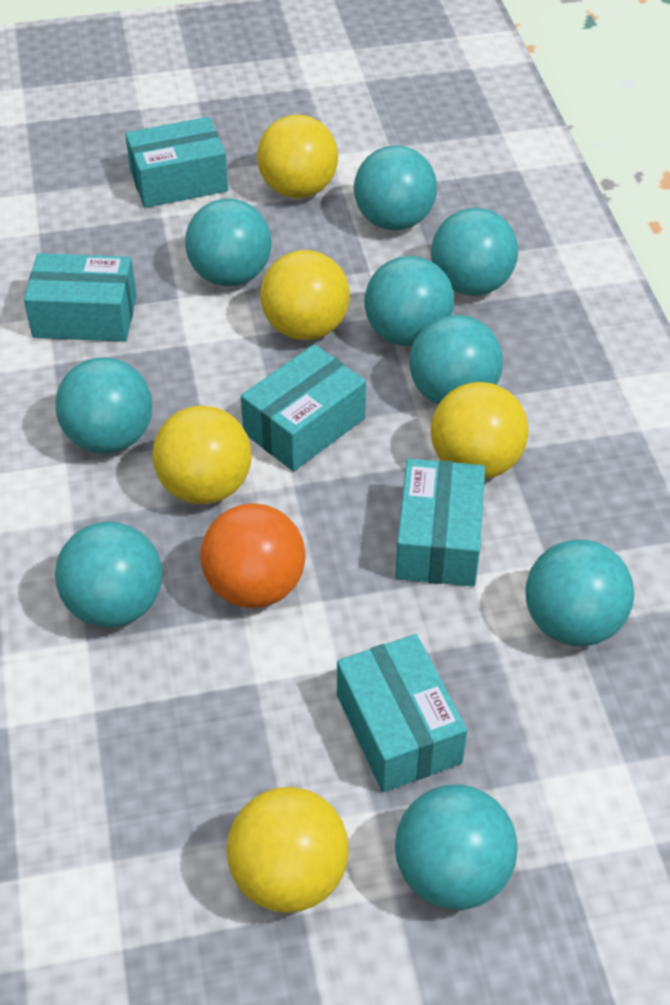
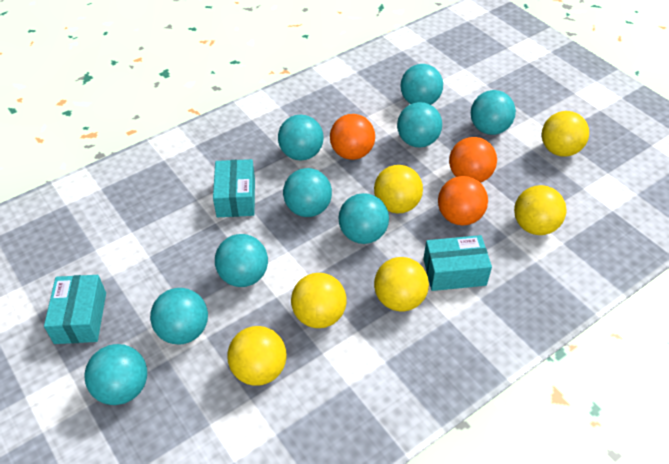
orange ball: 1 -> 3
turquoise box: 5 -> 3
yellow ball: 5 -> 6

